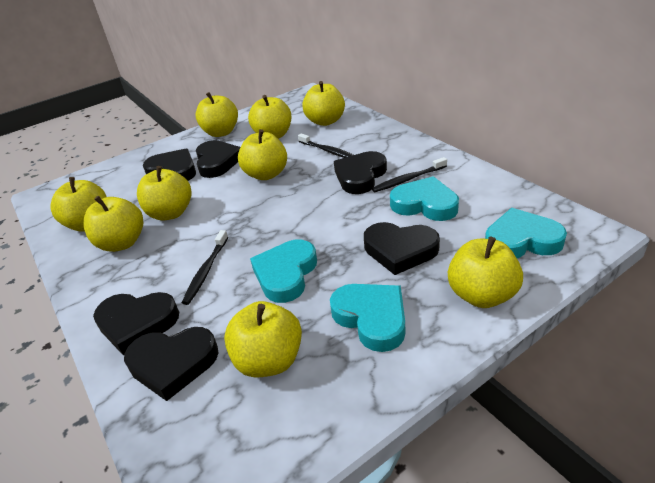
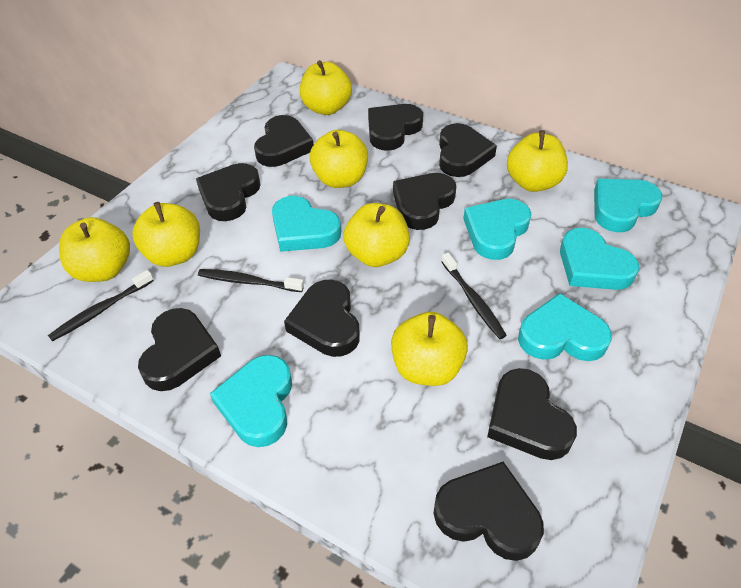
black heart: 6 -> 9
turquoise heart: 4 -> 6
yellow apple: 9 -> 7

